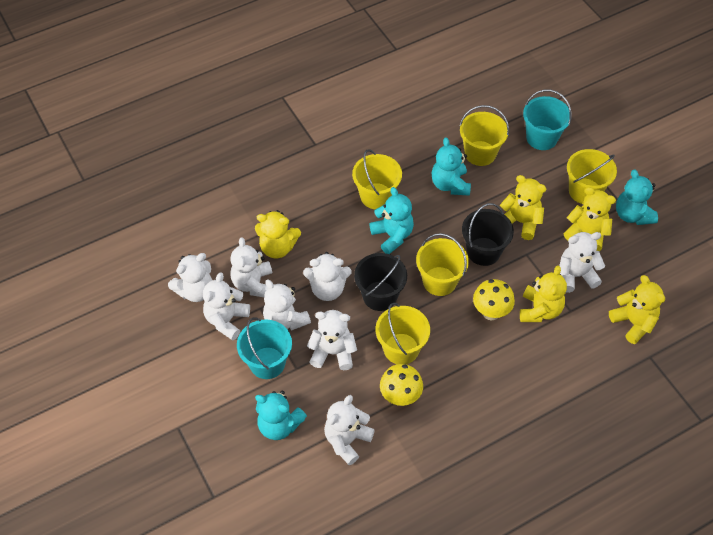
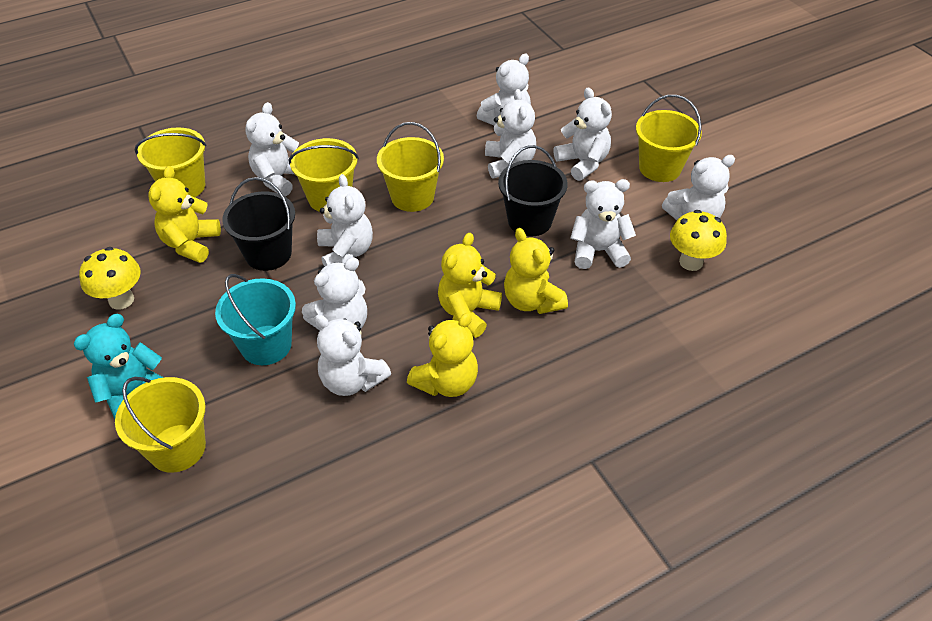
turquoise bucket: 2 -> 1
turquoise teddy bear: 4 -> 1
white teddy bear: 8 -> 9
yellow teddy bear: 5 -> 4

